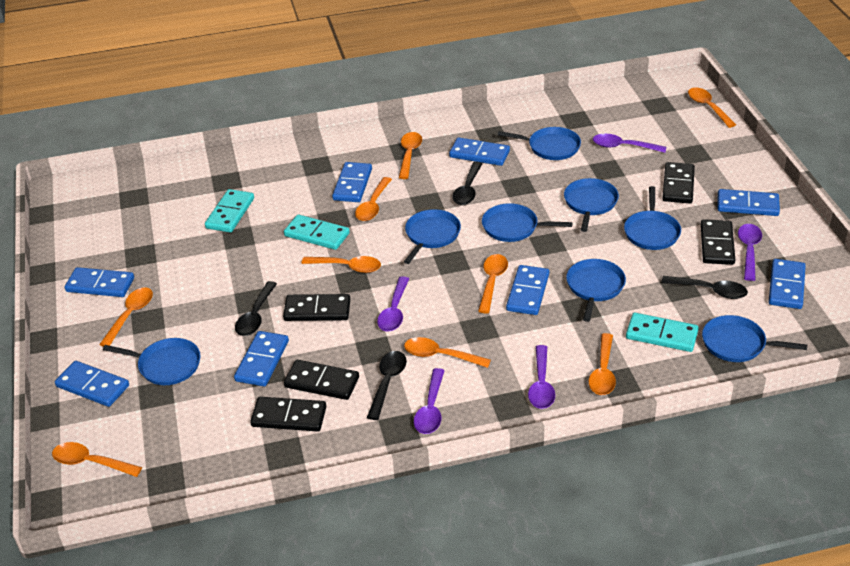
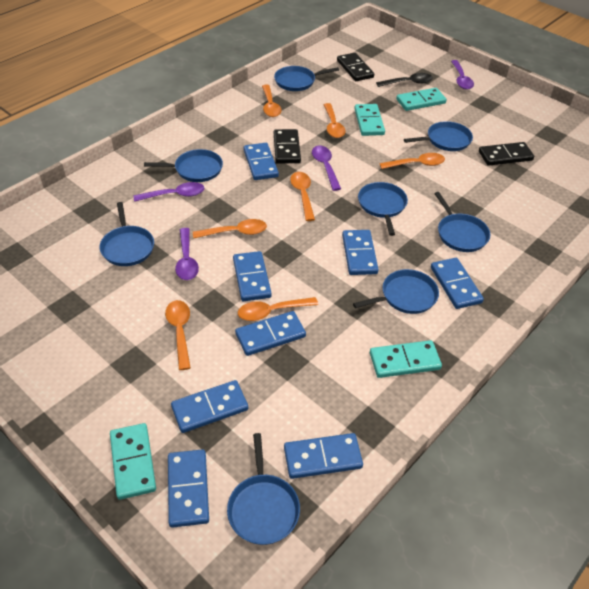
black domino: 5 -> 3
black spoon: 4 -> 1
orange spoon: 9 -> 7
purple spoon: 5 -> 4
turquoise domino: 3 -> 4

